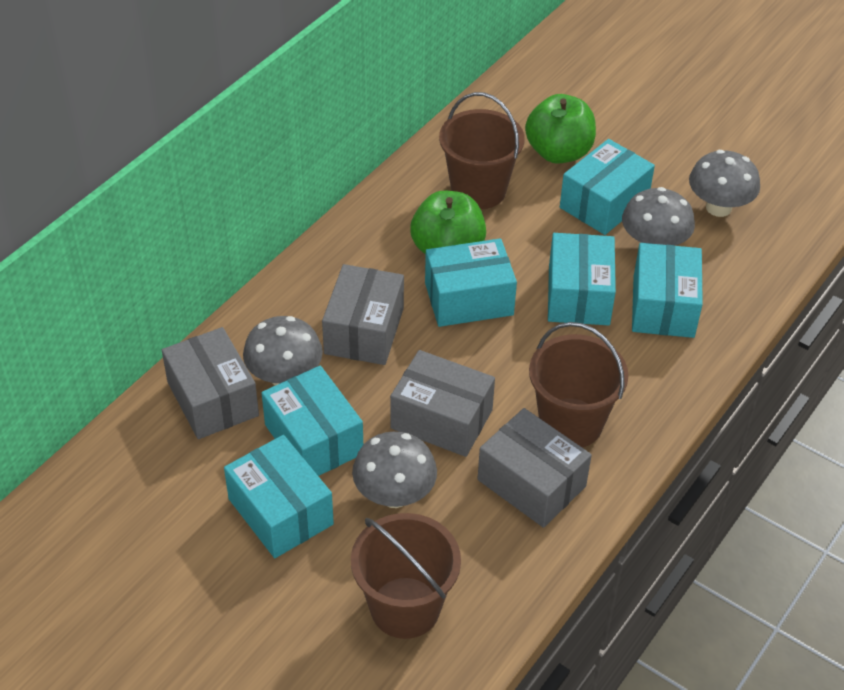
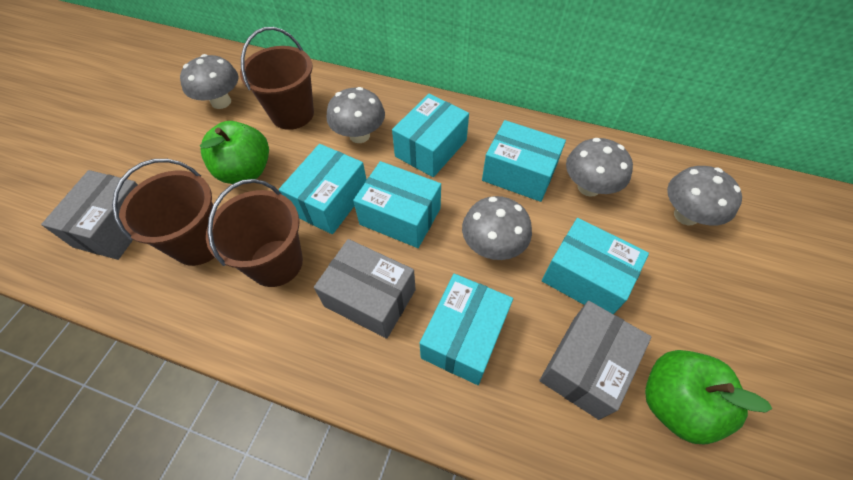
grey box: 4 -> 3
grey mushroom: 4 -> 5

